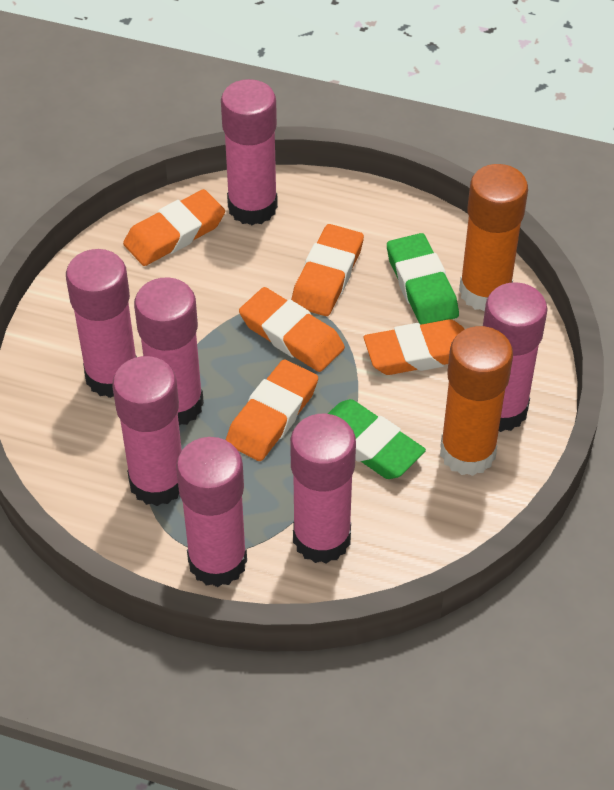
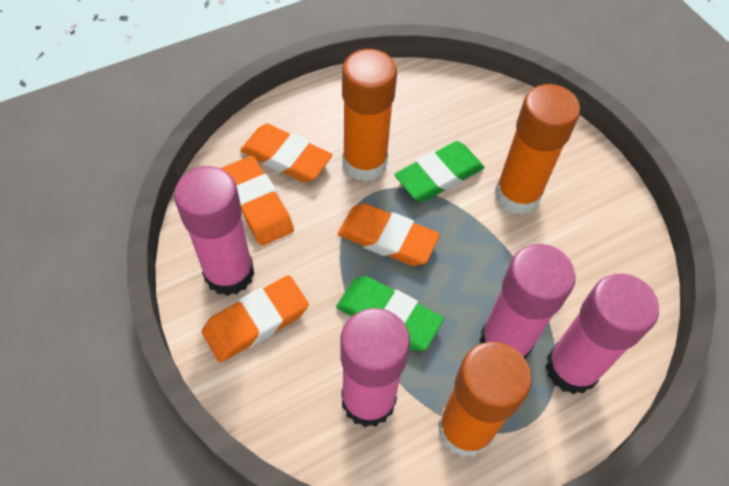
orange eraser: 5 -> 4
orange glue stick: 2 -> 3
pink glue stick: 7 -> 4

